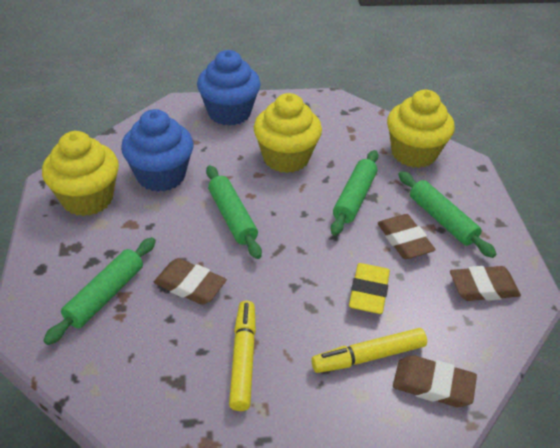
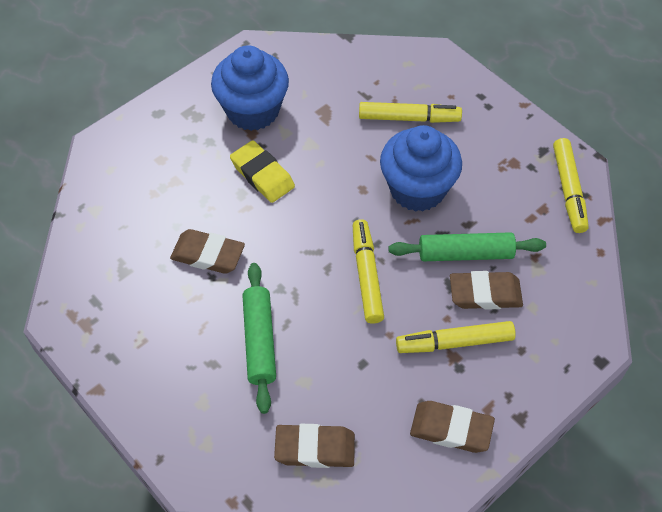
green rolling pin: 4 -> 2
yellow cupcake: 3 -> 0
yellow marker: 2 -> 4

